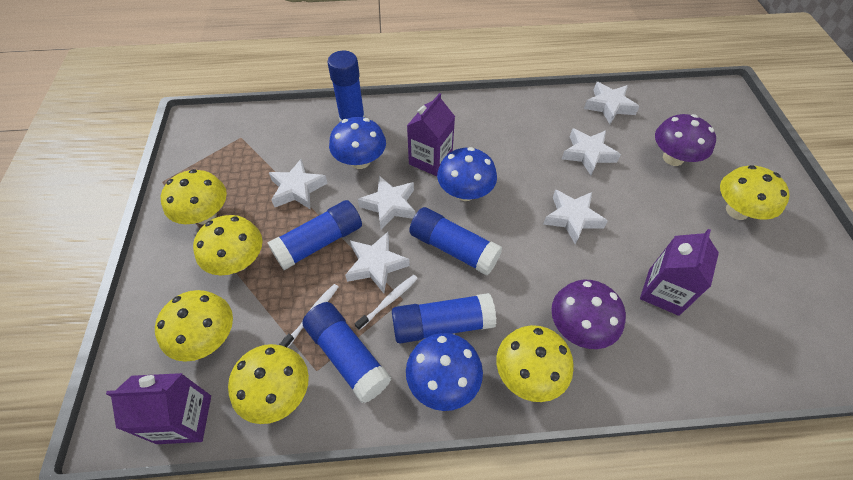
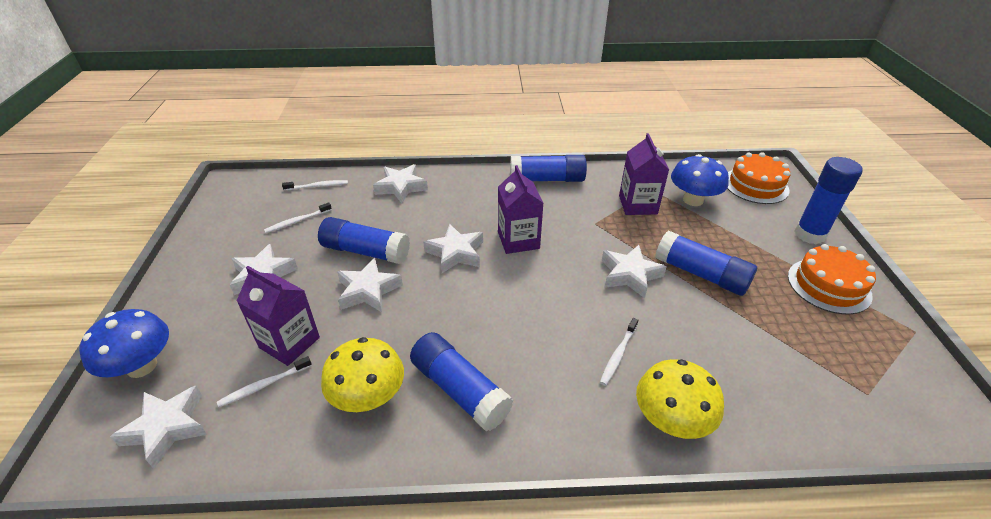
blue mushroom: 3 -> 2
orange cake: 0 -> 2
purple mushroom: 2 -> 0
white toothbrush: 2 -> 4
yellow mushroom: 6 -> 2

